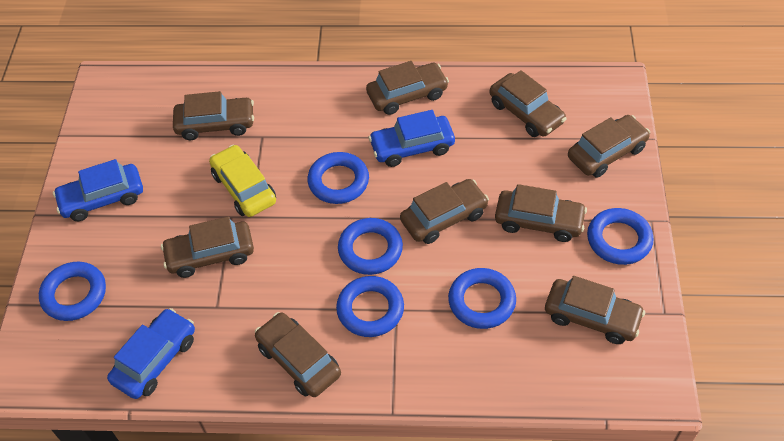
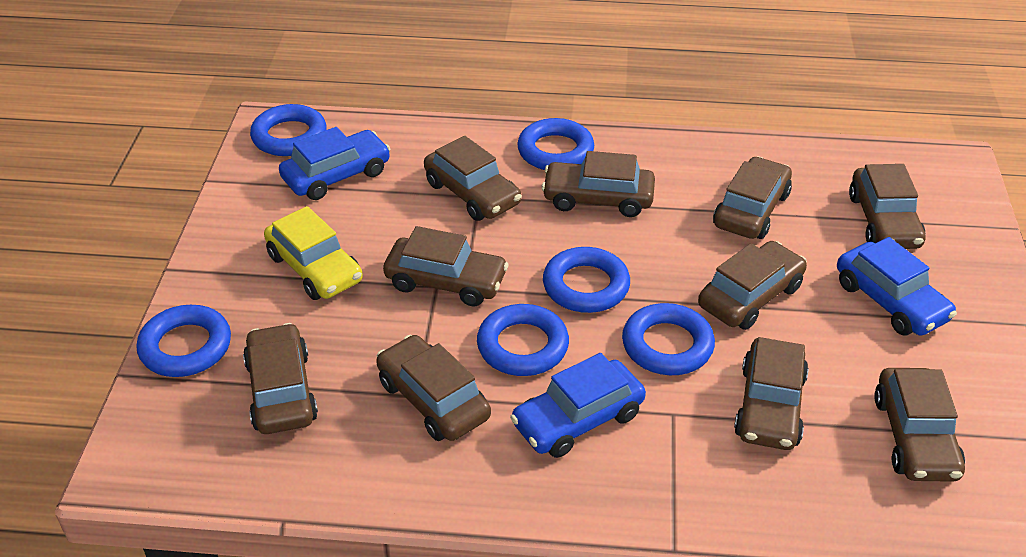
brown car: 9 -> 10

